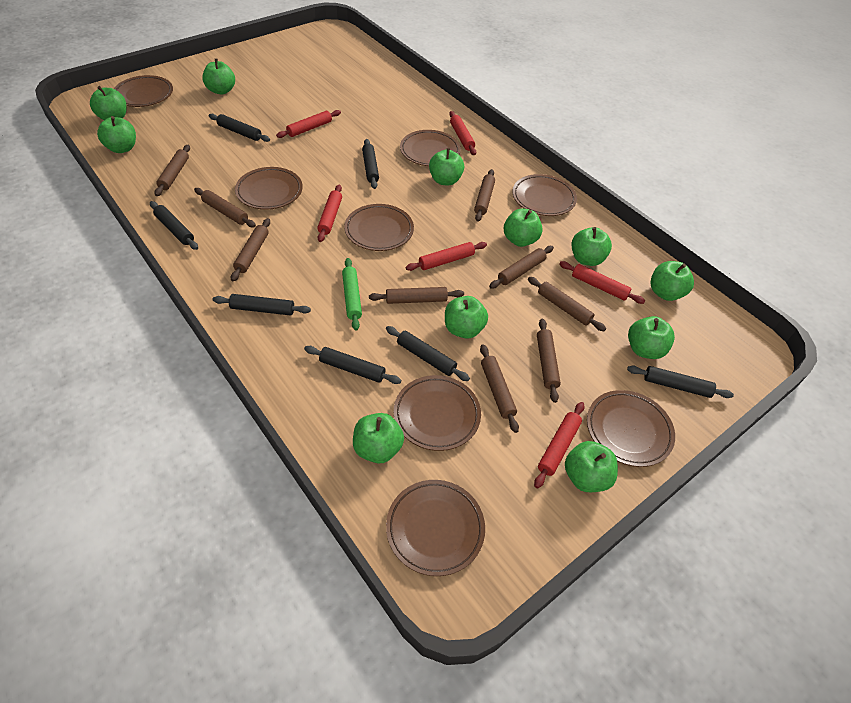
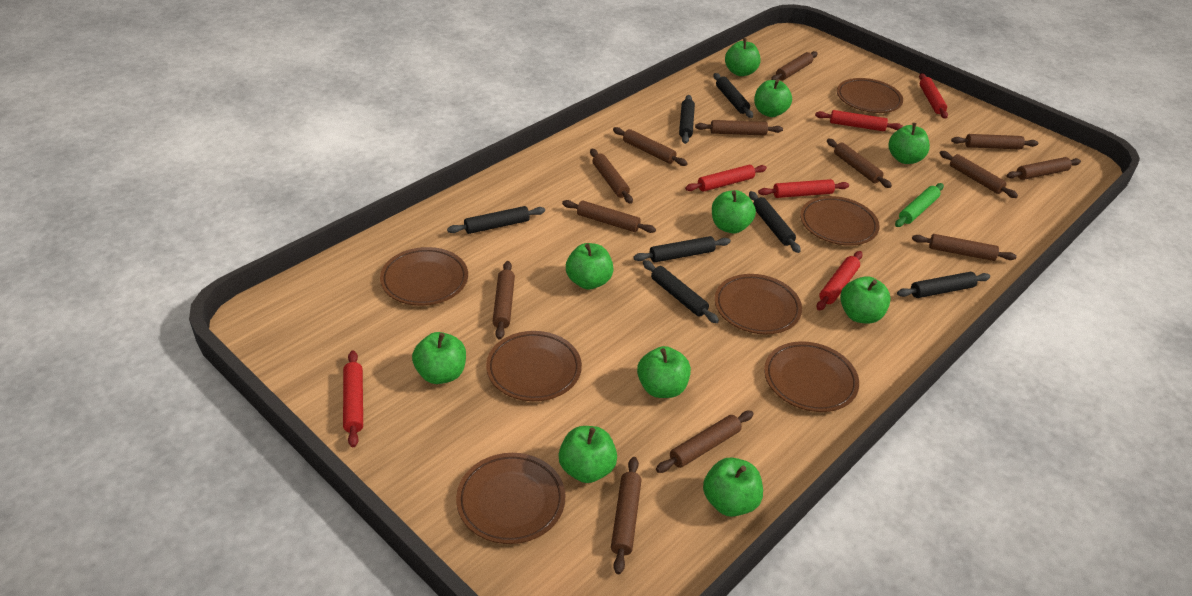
brown plate: 8 -> 7
brown rolling pin: 9 -> 13
green apple: 11 -> 10

